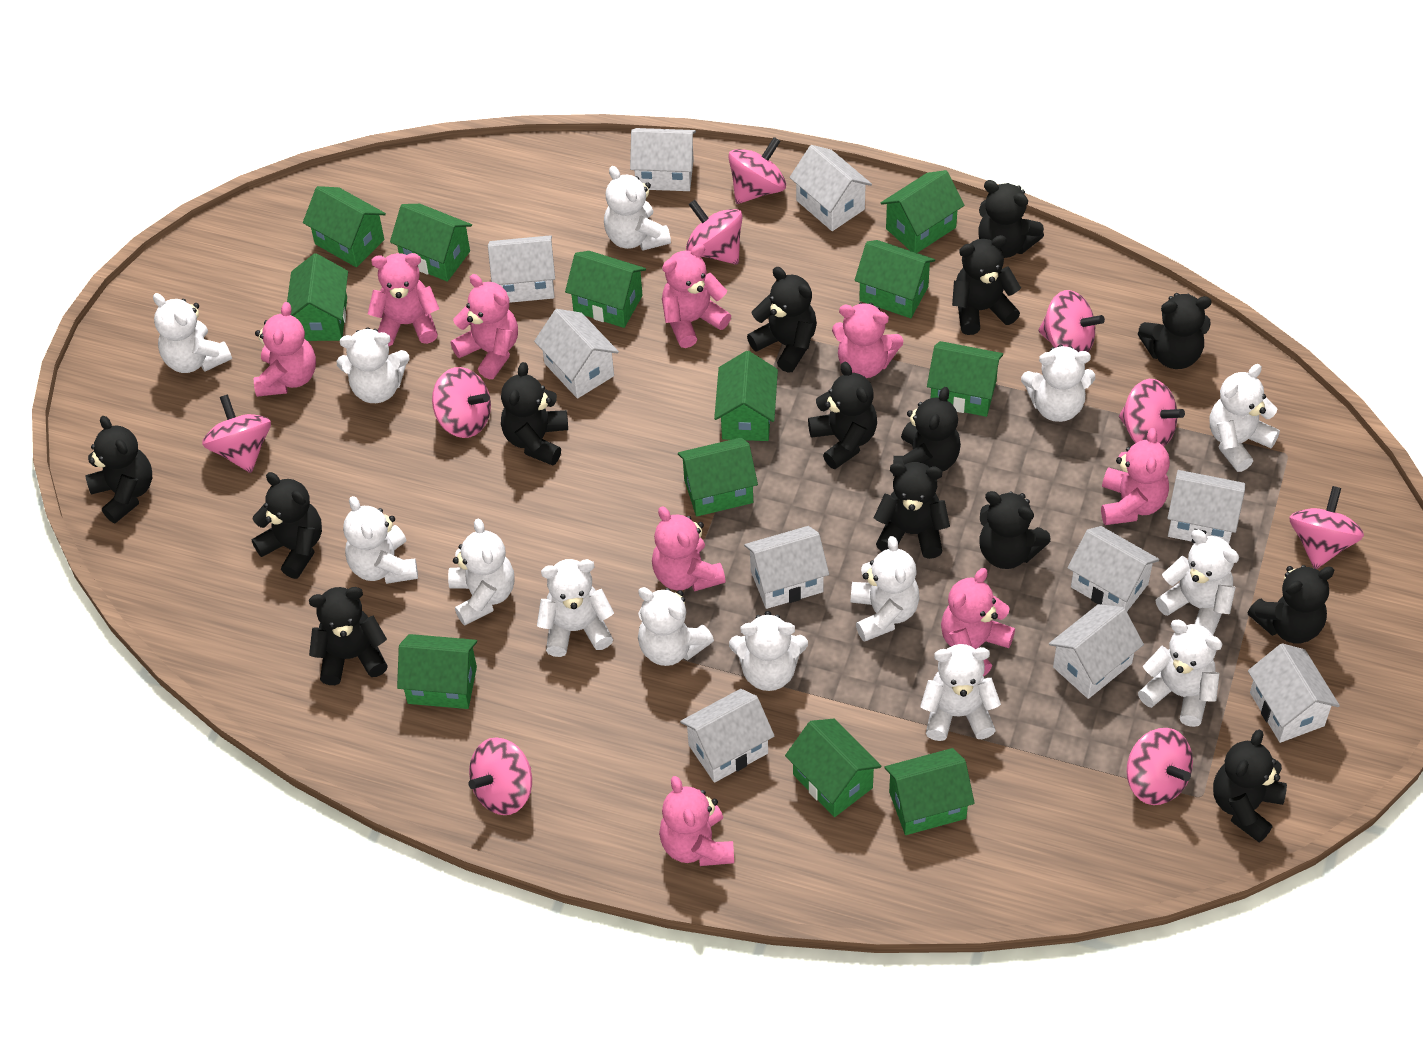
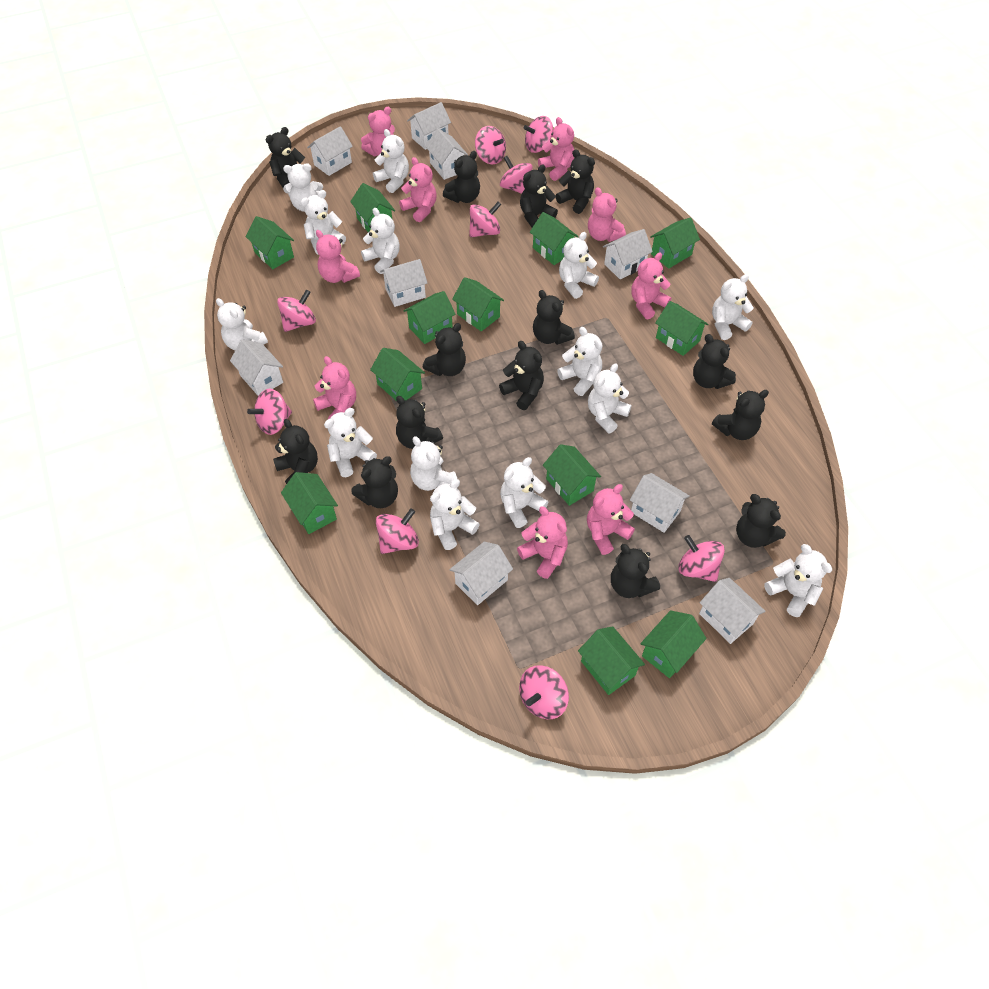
white house: 10 -> 9

